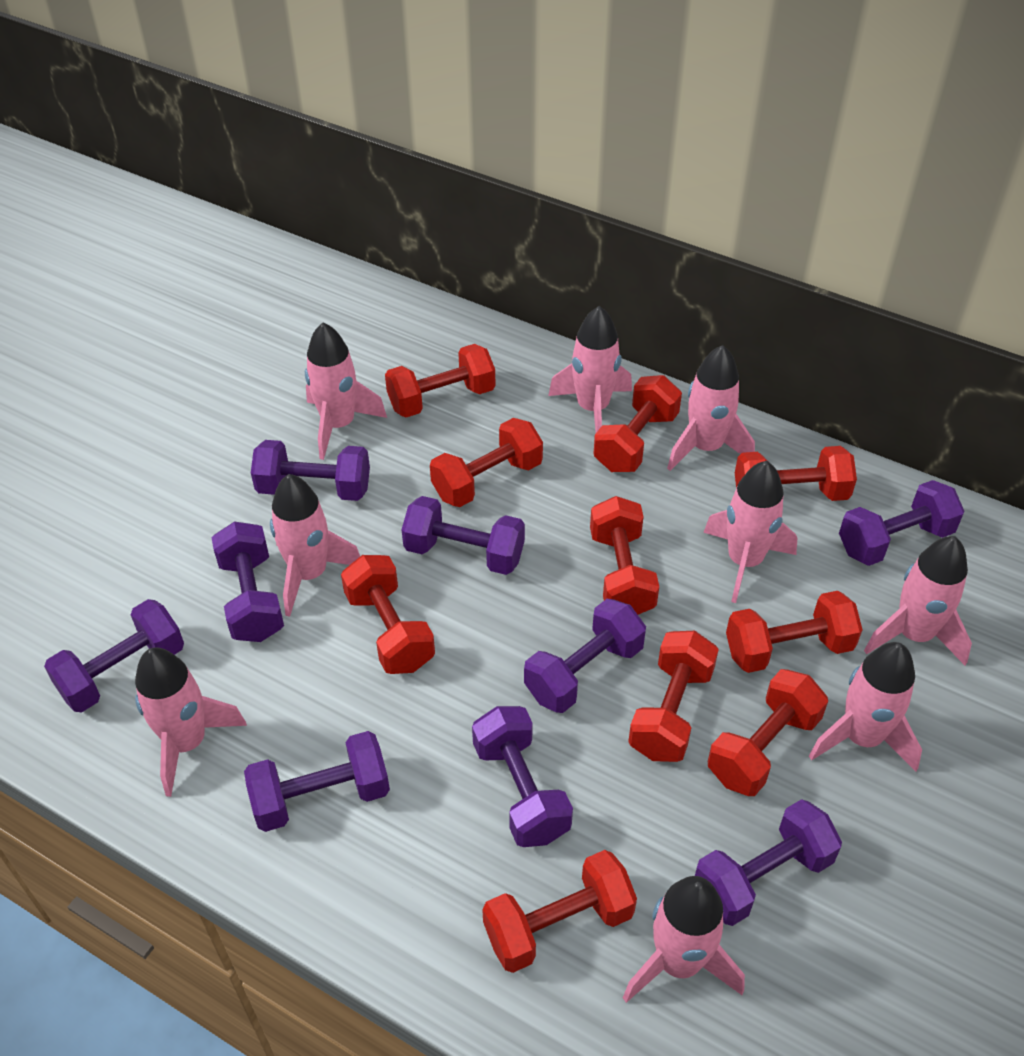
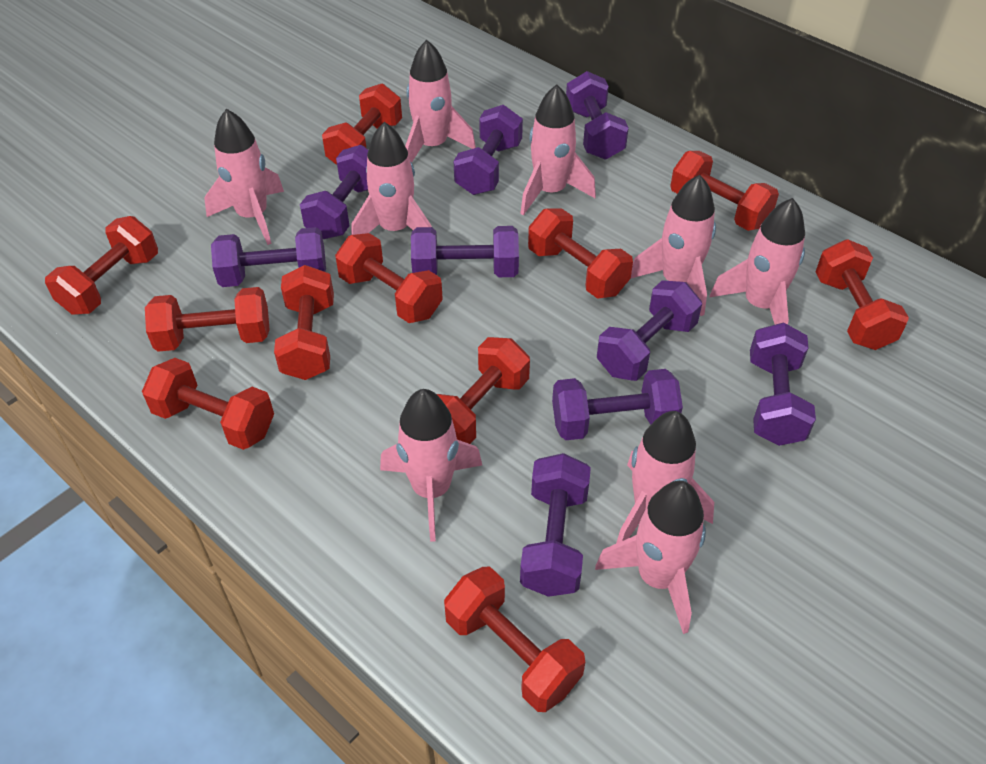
red dumbbell: 10 -> 11

